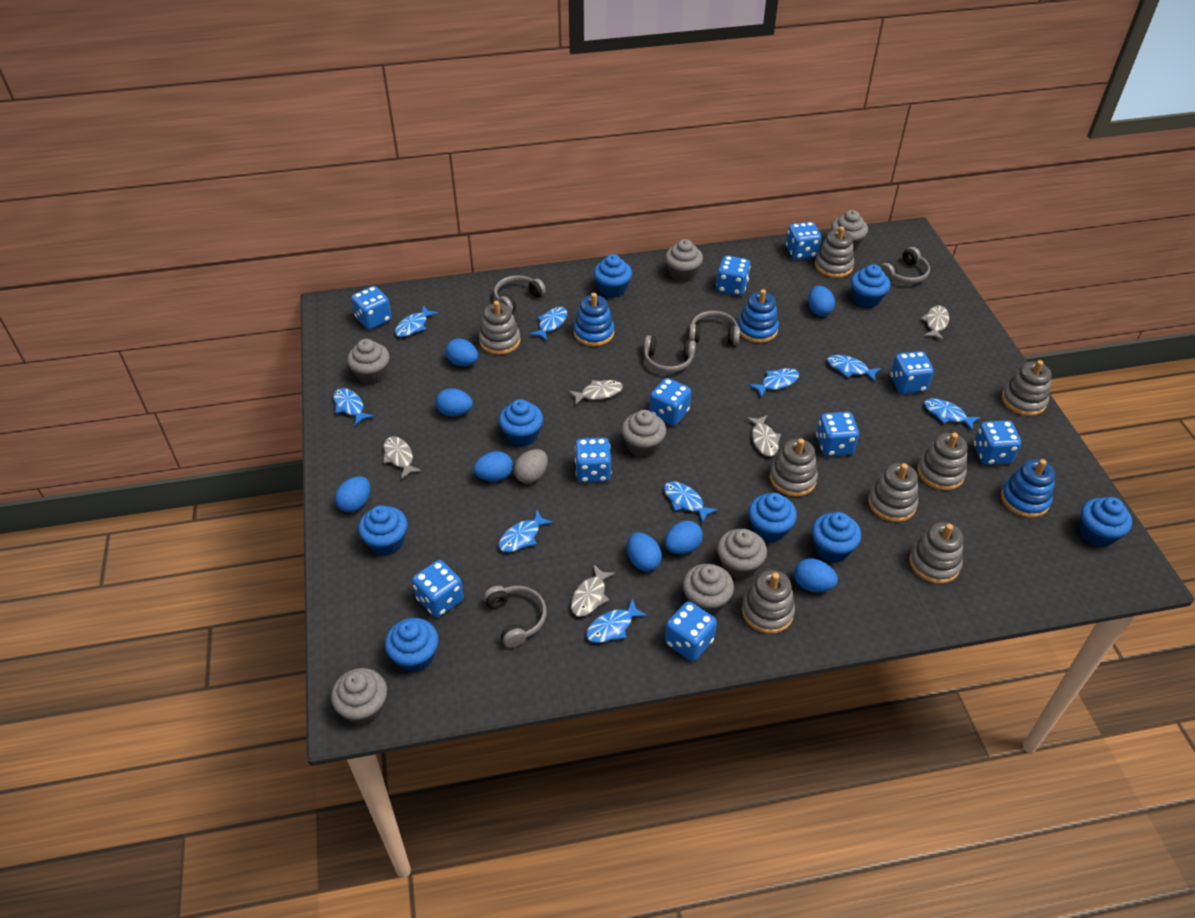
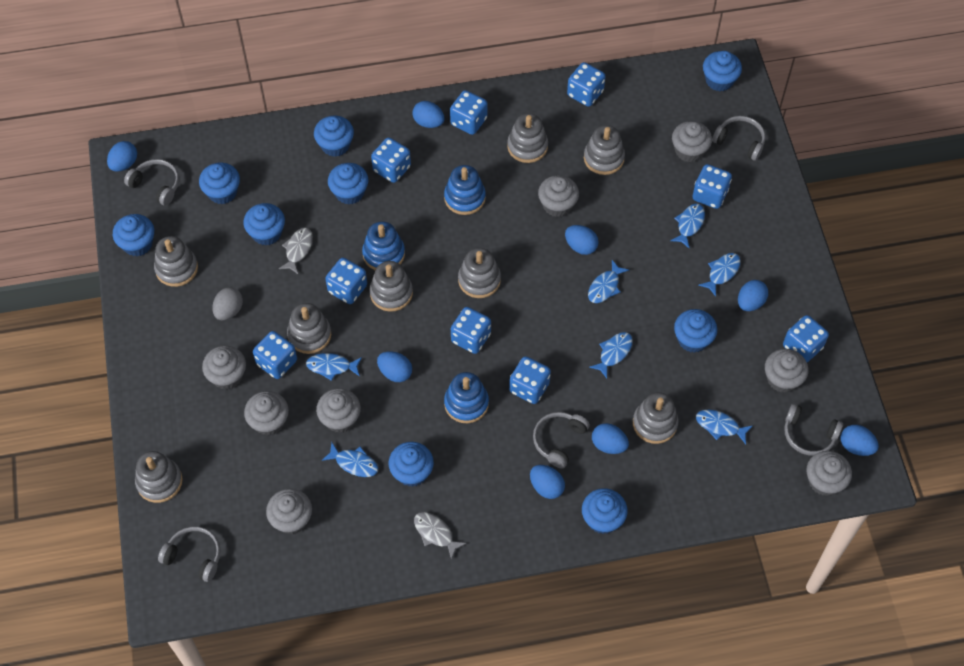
blue cupcake: 8 -> 9
blue dice: 10 -> 9
blue fish: 9 -> 7
grey cupcake: 7 -> 8
grey fish: 5 -> 2

